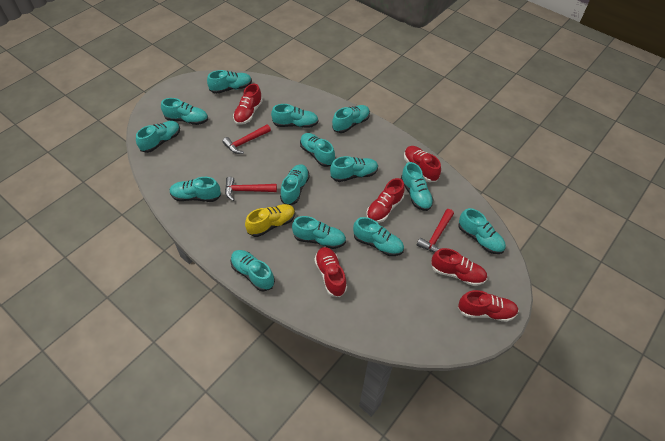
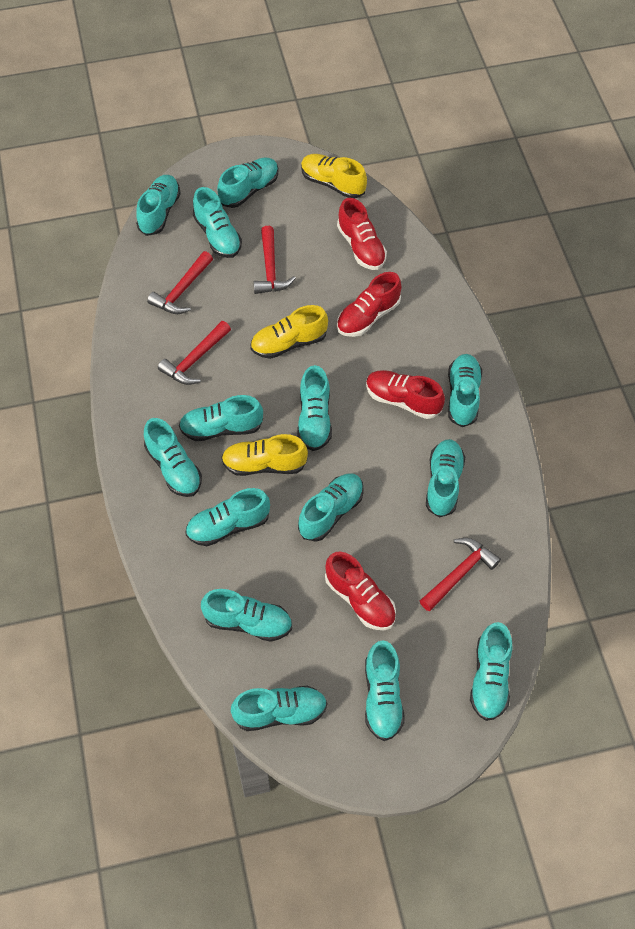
red hammer: 3 -> 4
red shoe: 6 -> 4
yellow shoe: 1 -> 3

